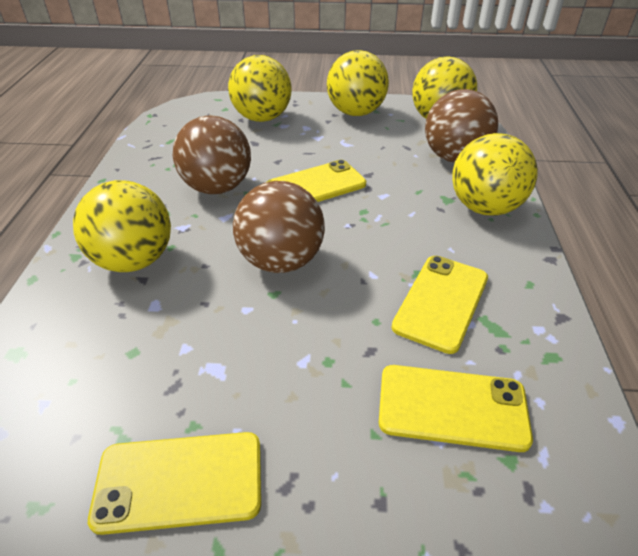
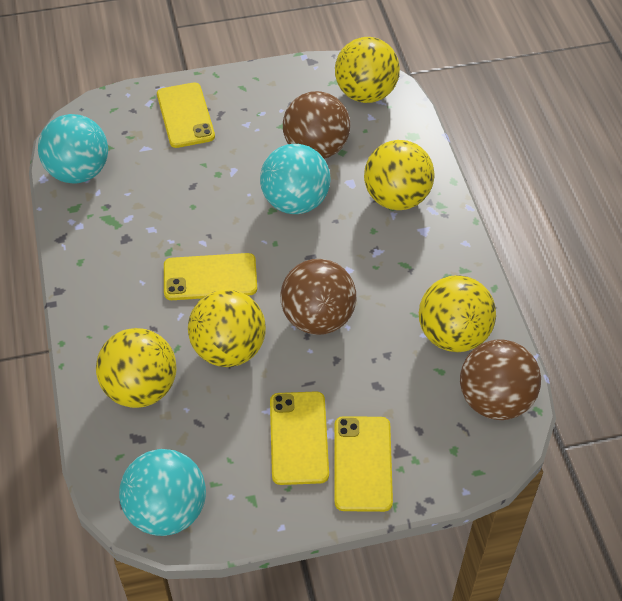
turquoise ball: 0 -> 3

